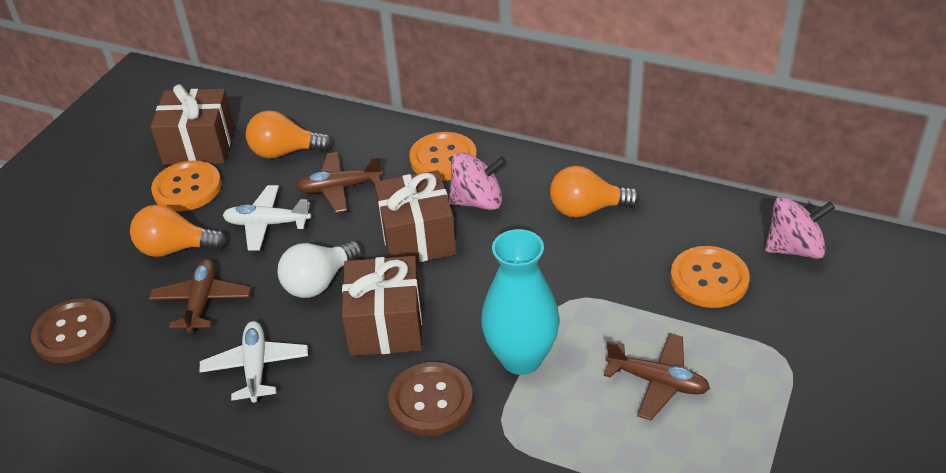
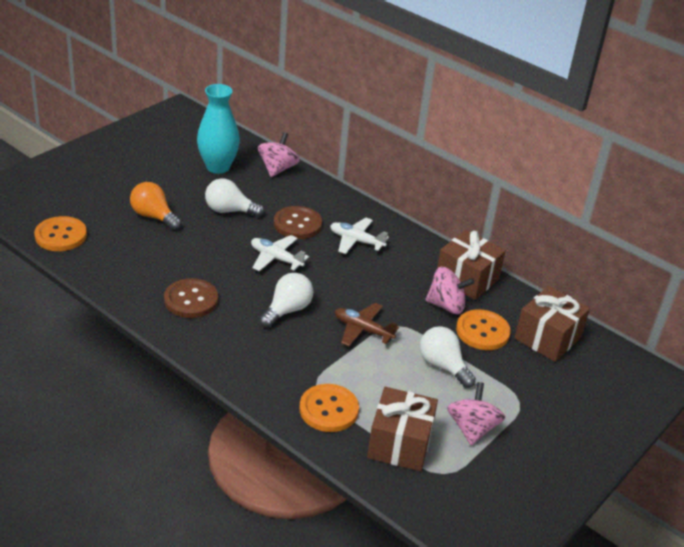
brown plane: 3 -> 1
orange light bulb: 3 -> 1
pink spinning top: 2 -> 3
white light bulb: 1 -> 3

